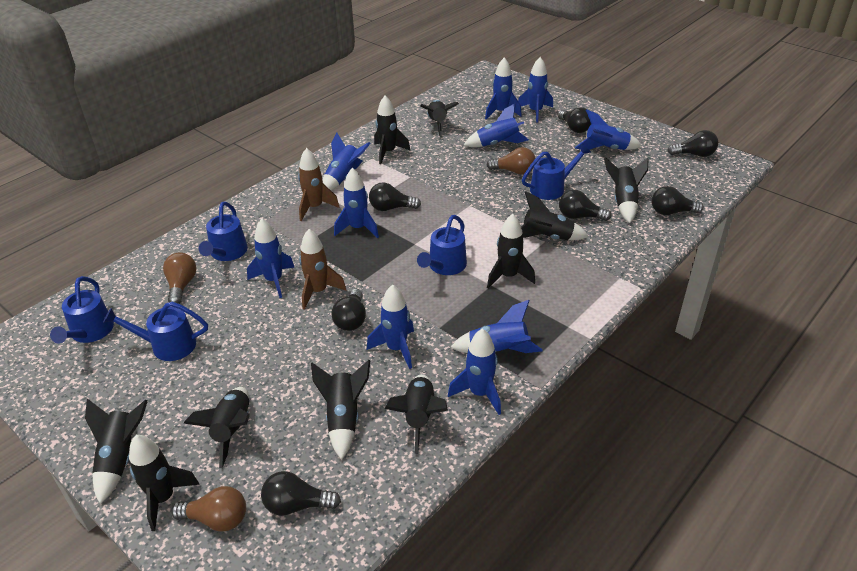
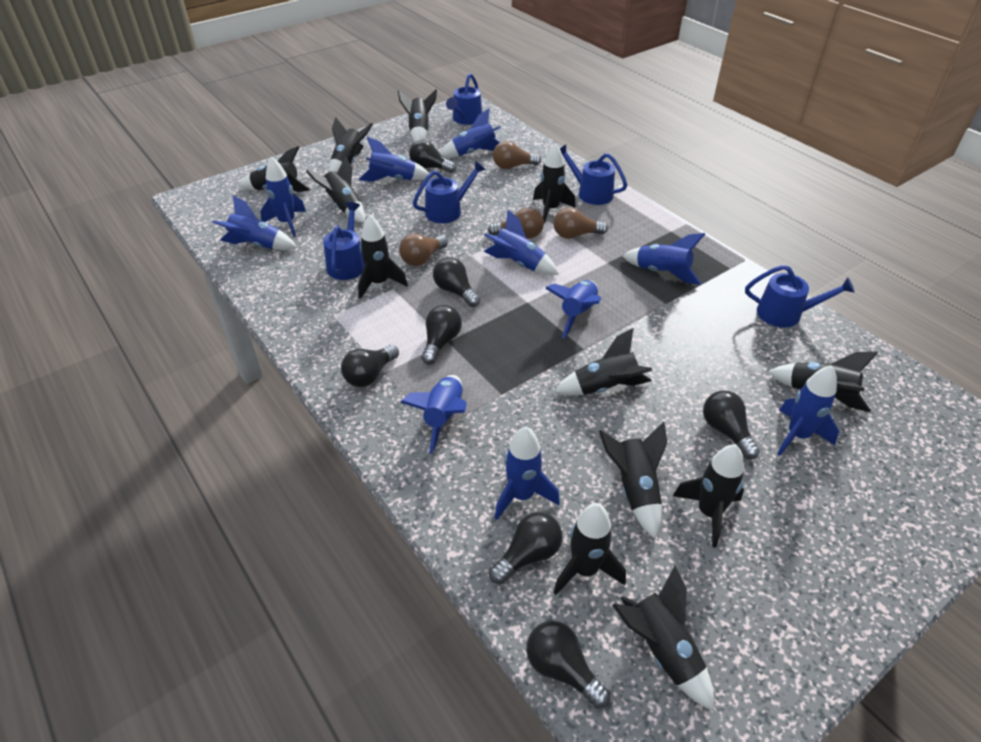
black rocket: 10 -> 12
brown light bulb: 3 -> 4
brown rocket: 2 -> 0

